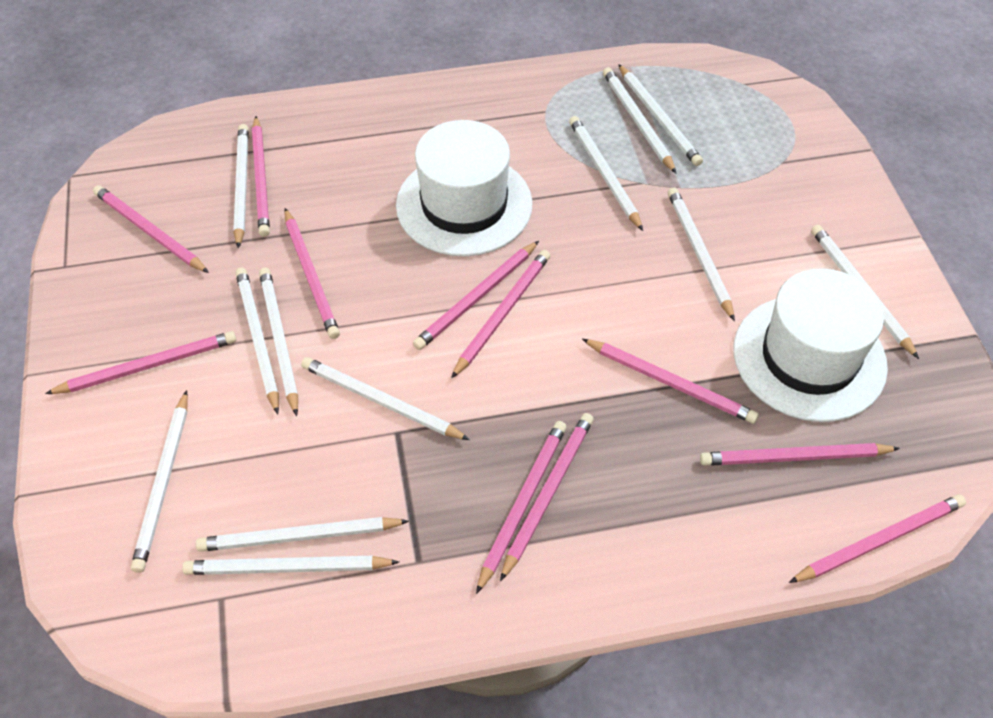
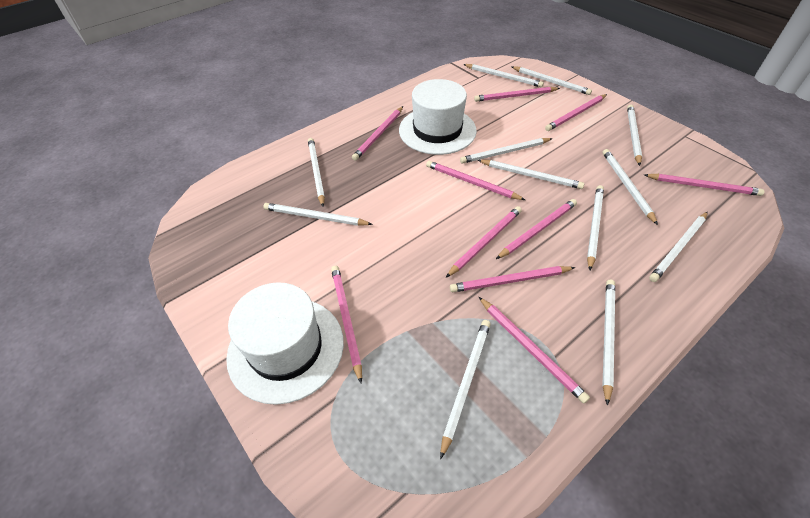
pink pencil: 11 -> 10

